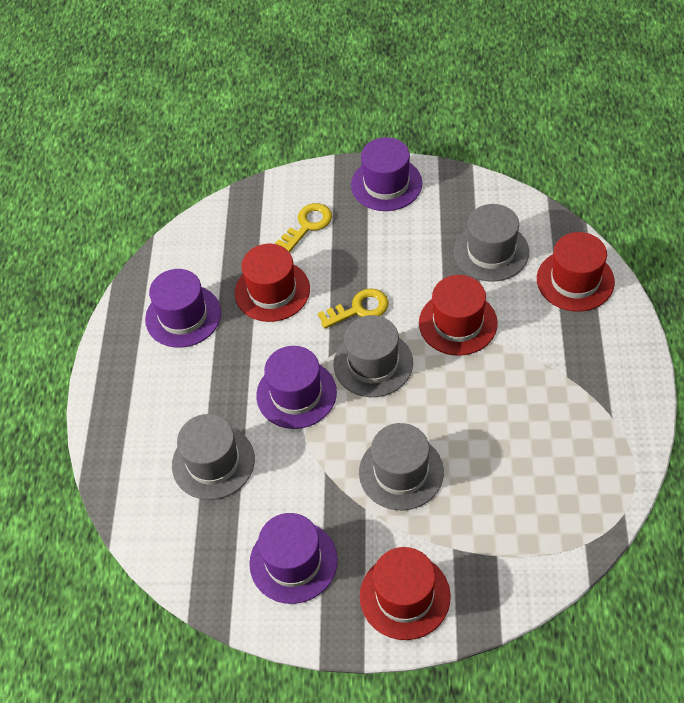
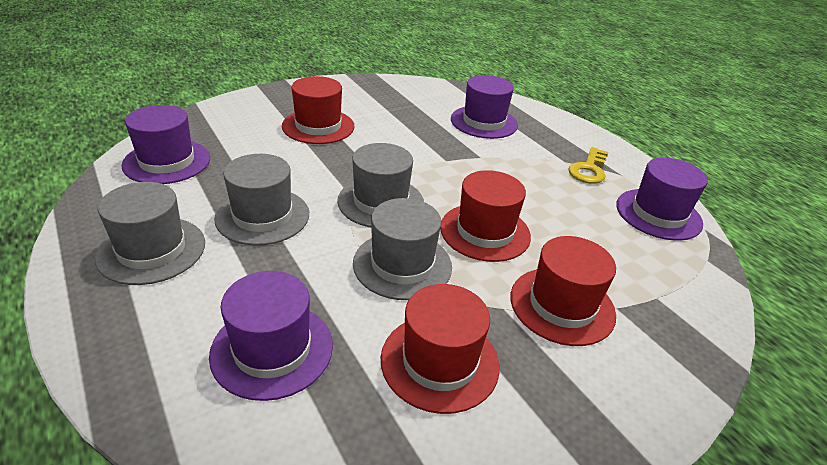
yellow key: 2 -> 1

